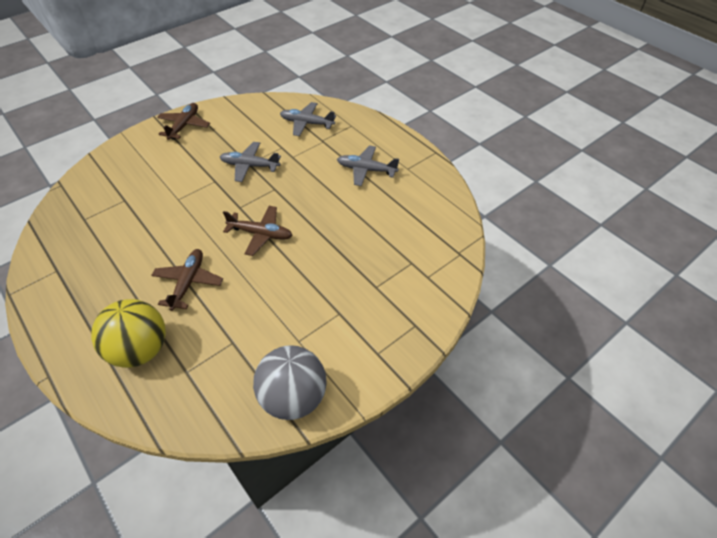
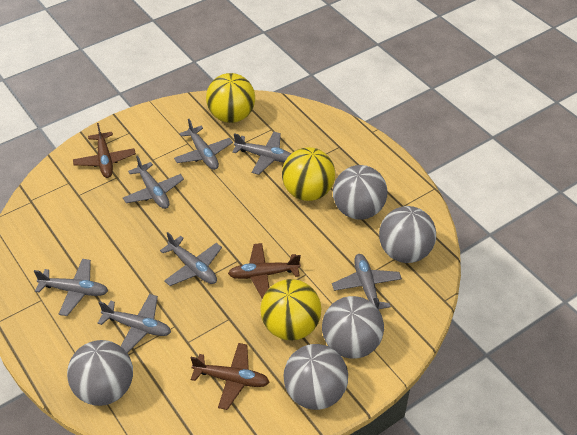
grey ball: 1 -> 5
grey plane: 3 -> 7
yellow ball: 1 -> 3

